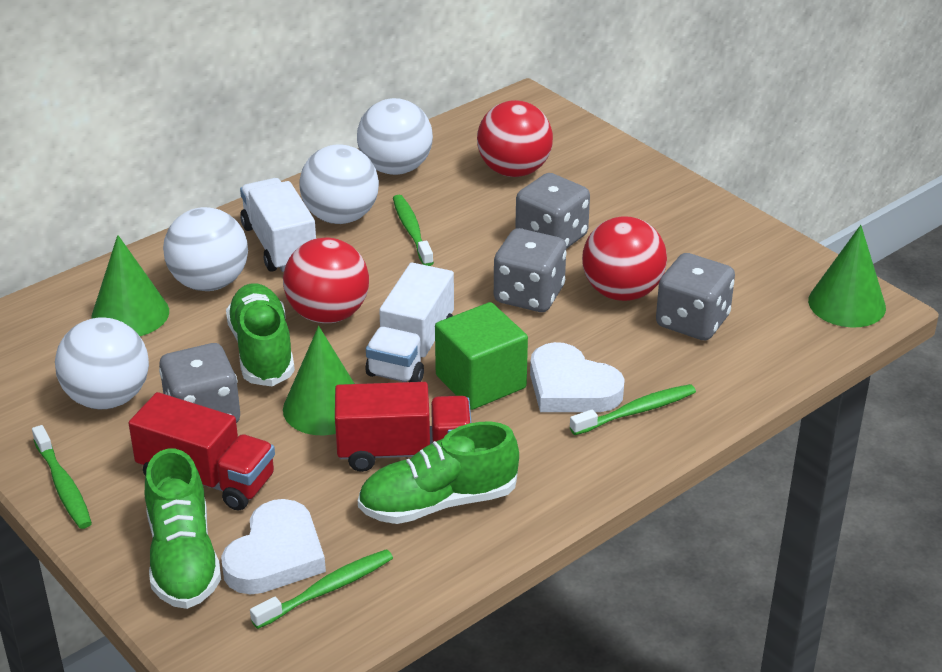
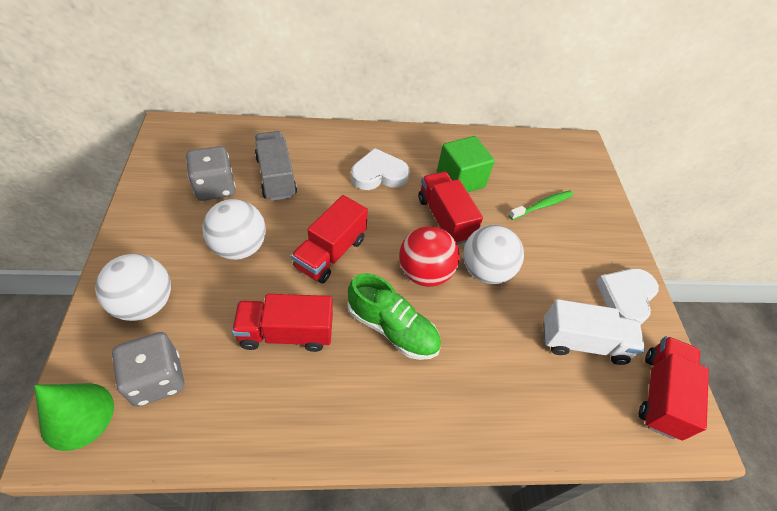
green cone: 3 -> 1
green shoe: 3 -> 1
green toothbrush: 4 -> 1
grey dice: 4 -> 2
grey truck: 0 -> 1
red ball: 3 -> 1
red truck: 2 -> 4
white ball: 4 -> 3
white truck: 2 -> 1

